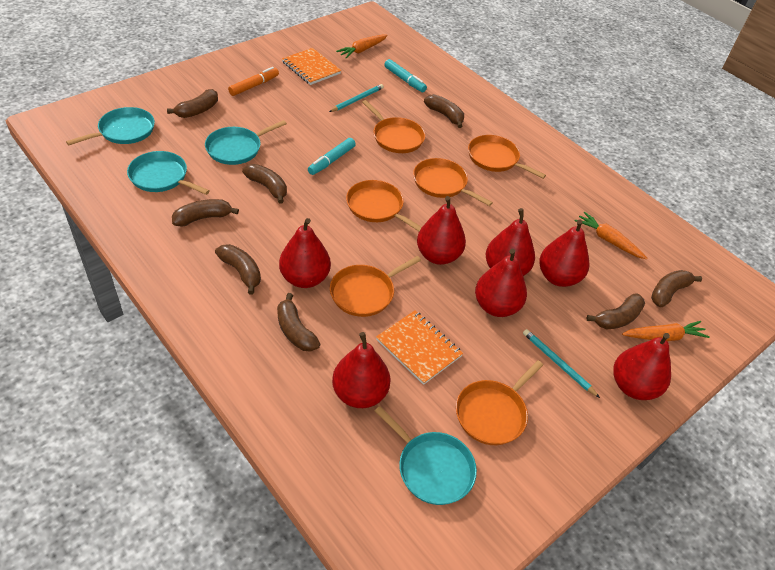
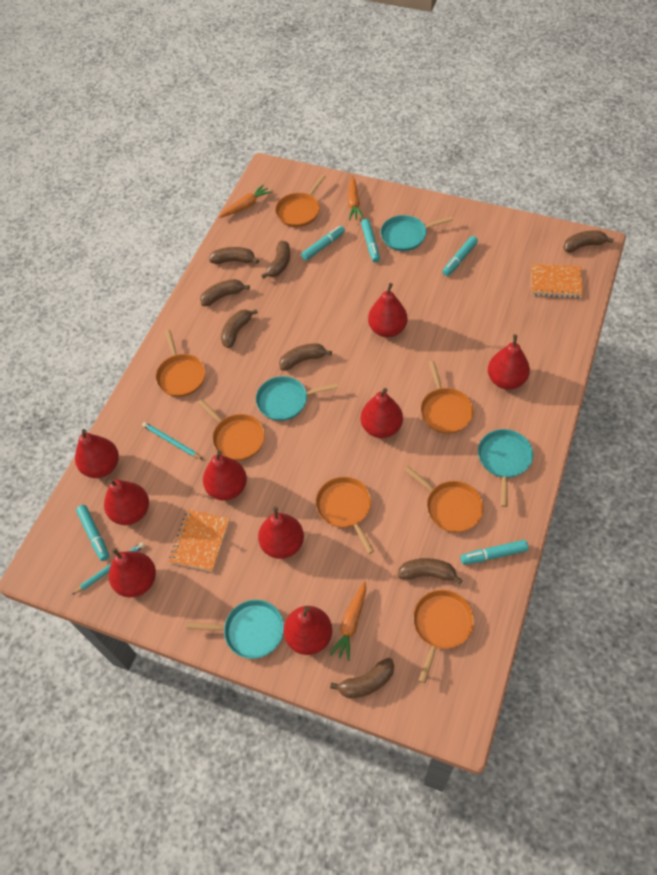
orange marker: 1 -> 0
orange pan: 6 -> 7
red pear: 7 -> 9
turquoise marker: 2 -> 5

